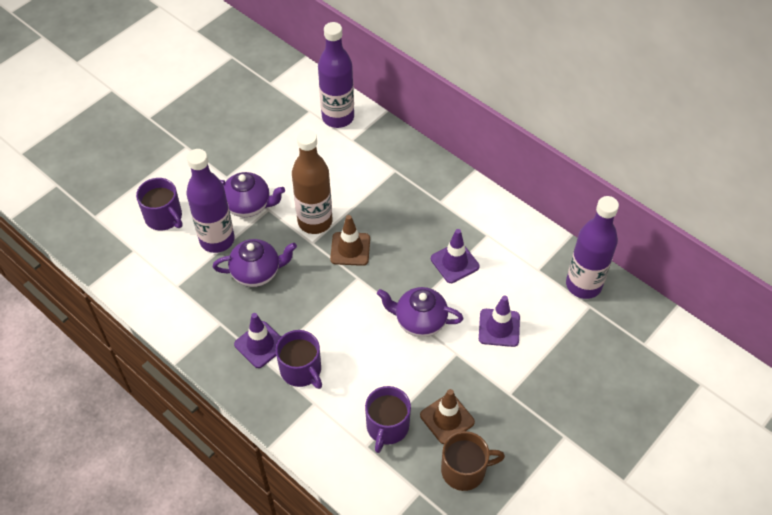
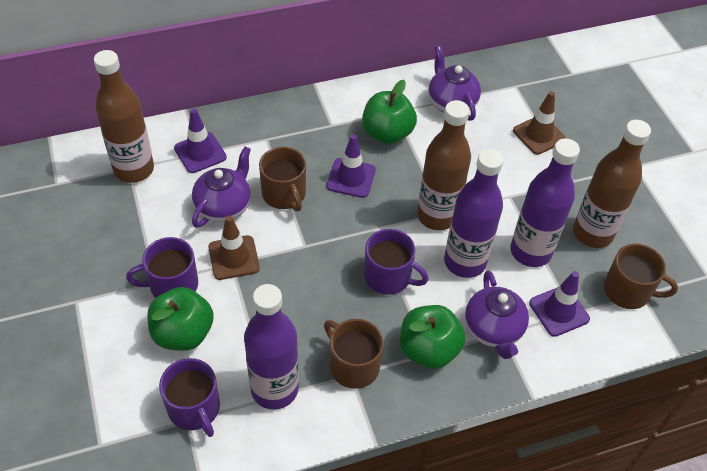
brown bottle: 1 -> 3
brown mug: 1 -> 3
green apple: 0 -> 3

